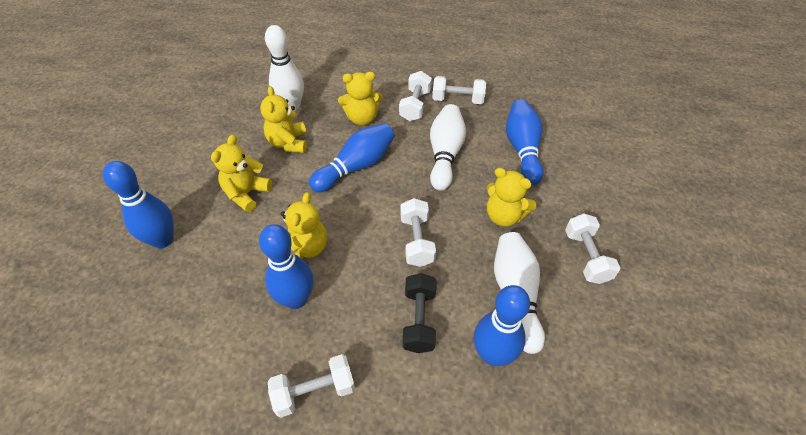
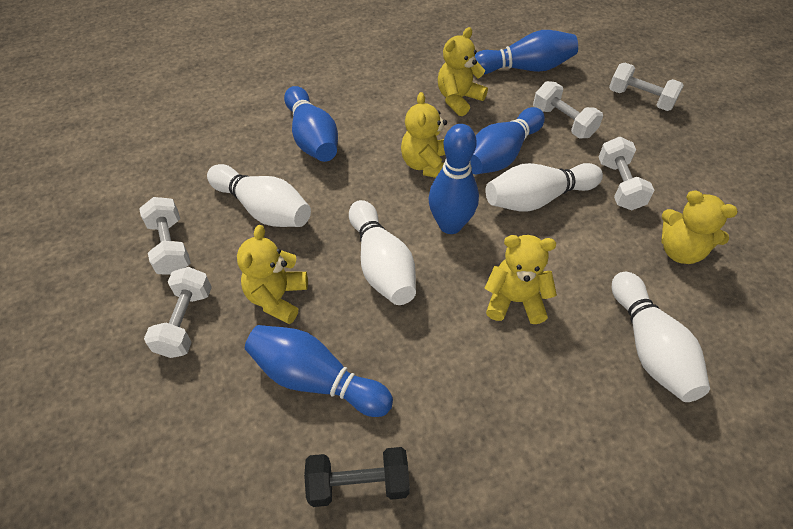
white bowling pin: 3 -> 4

